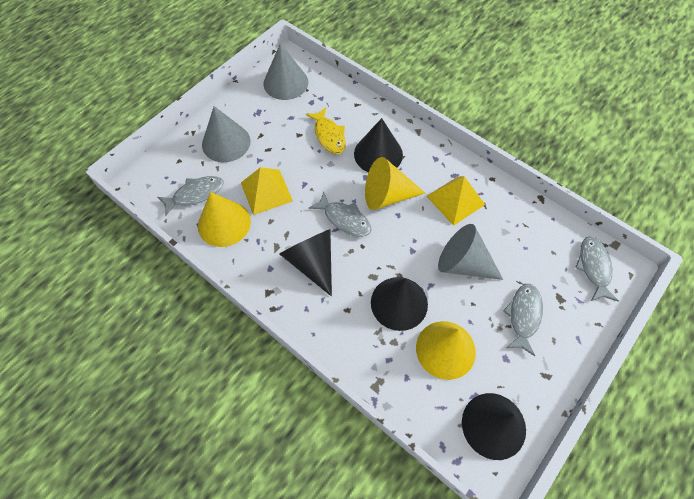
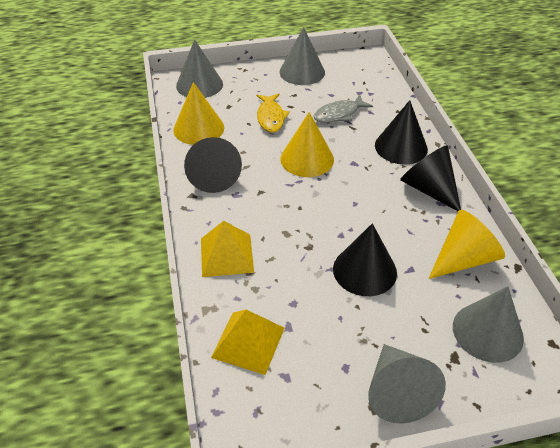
grey cone: 3 -> 4
grey fish: 4 -> 1

